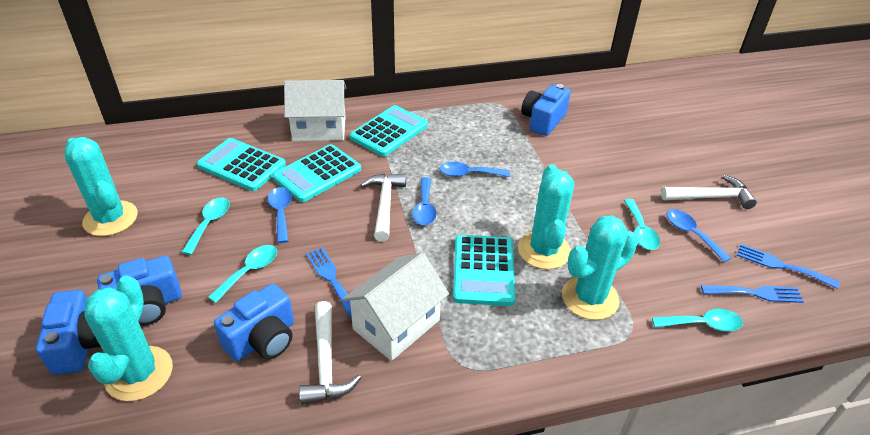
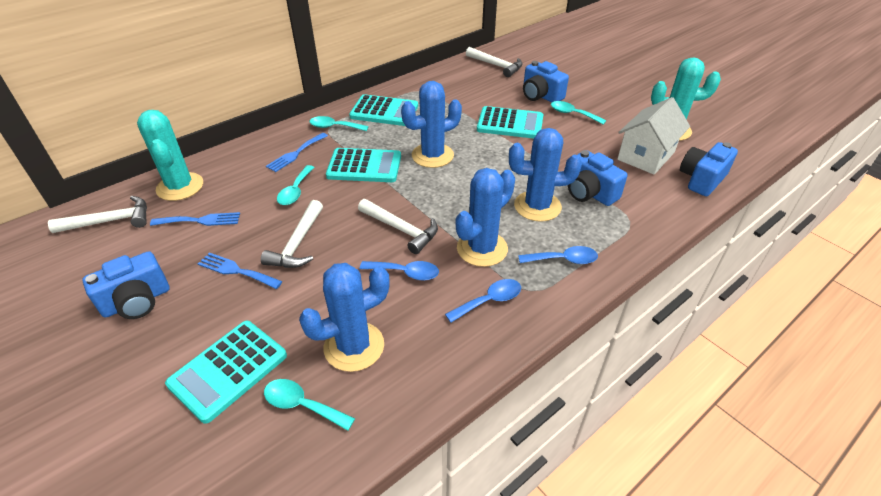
blue cactus: 0 -> 4
blue spoon: 4 -> 3
turquoise cactus: 4 -> 2
white hammer: 3 -> 4
white house: 2 -> 1

